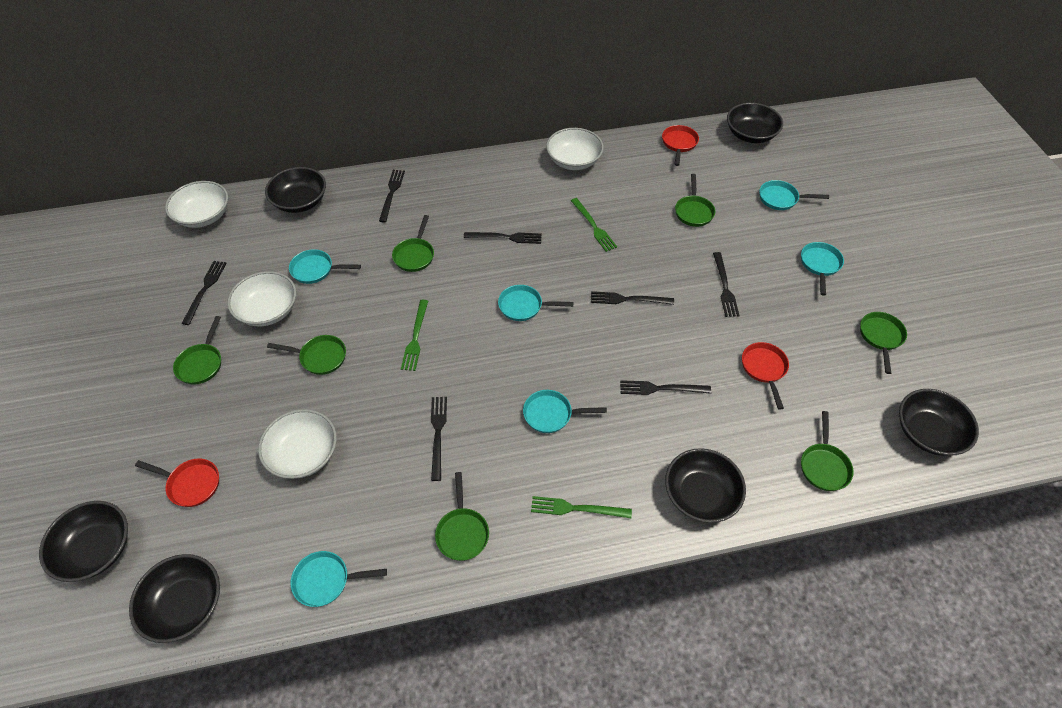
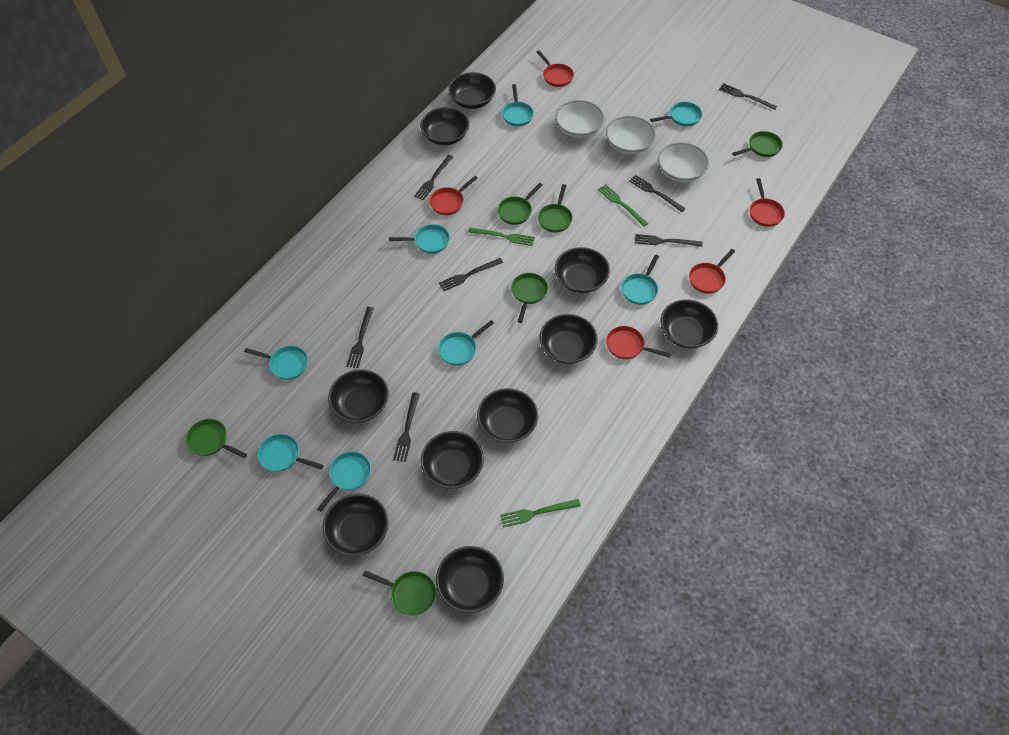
black bowl: 6 -> 10
green pan: 7 -> 6
red pan: 3 -> 5
turquoise pan: 6 -> 8
white bowl: 4 -> 3

